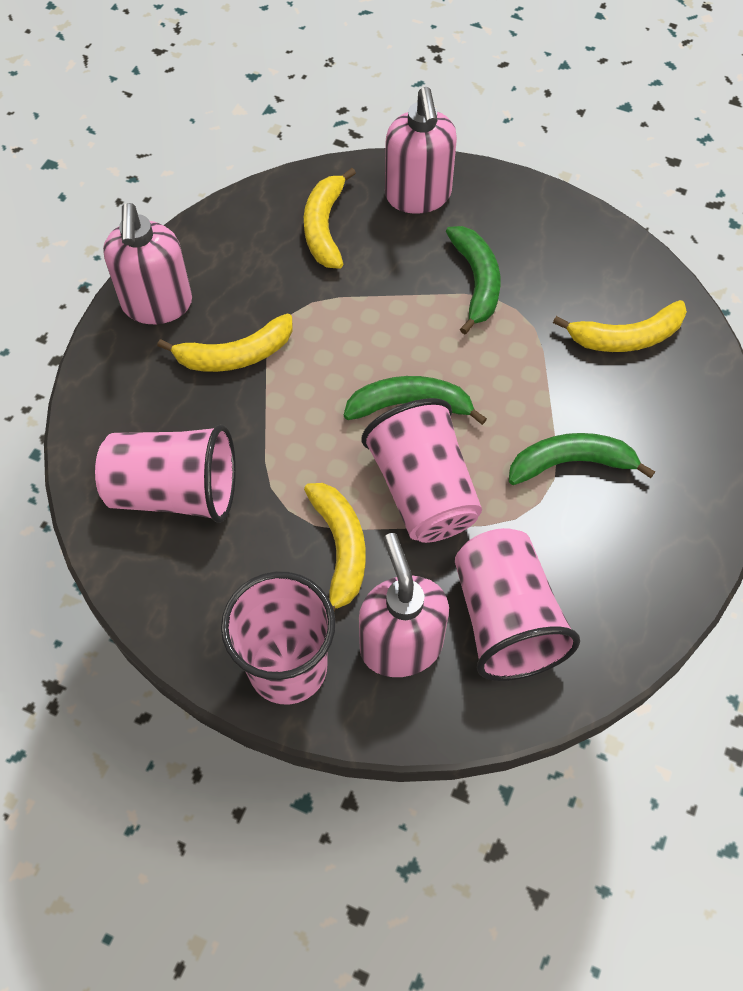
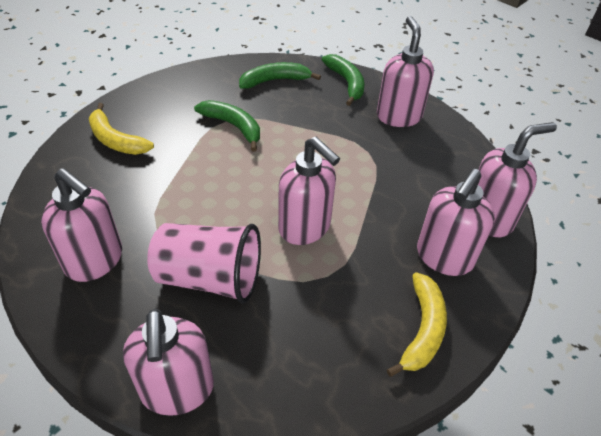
pink cup: 4 -> 1
pink soap dispenser: 3 -> 6
yellow banana: 4 -> 2

